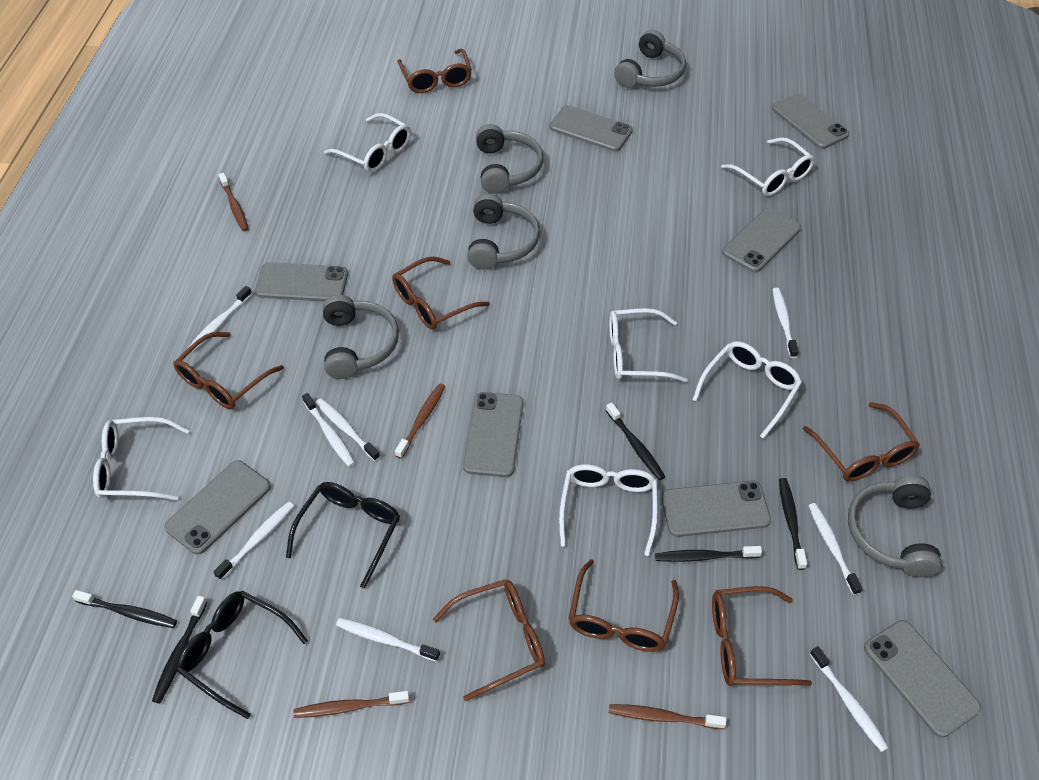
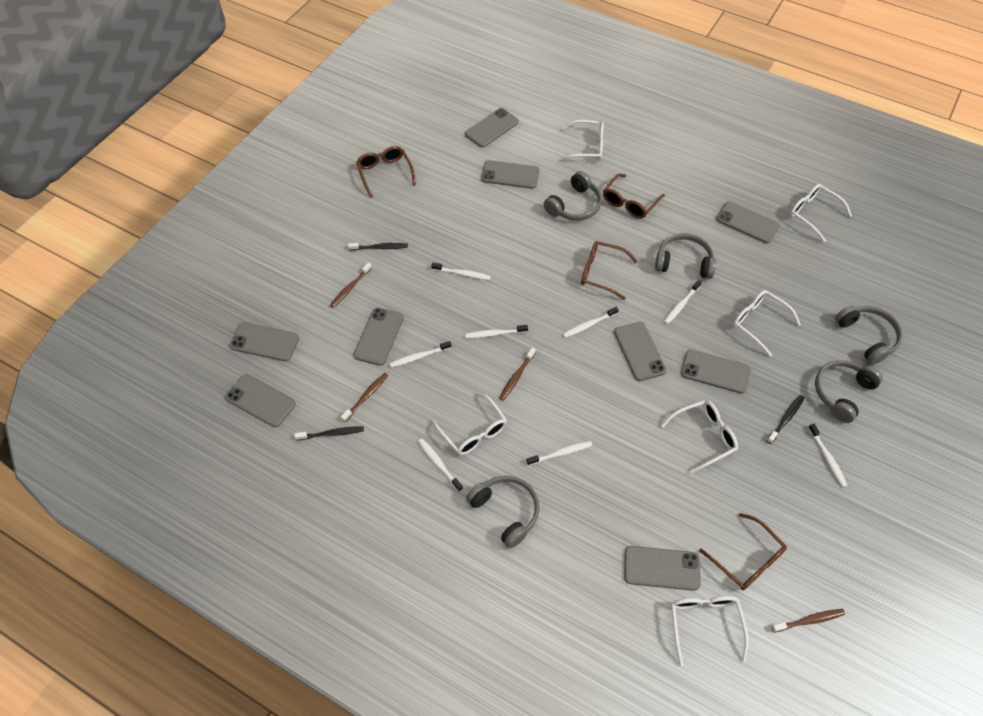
black glasses: 2 -> 0
black toothbrush: 5 -> 3
brown glasses: 7 -> 4
grey phone: 8 -> 9

